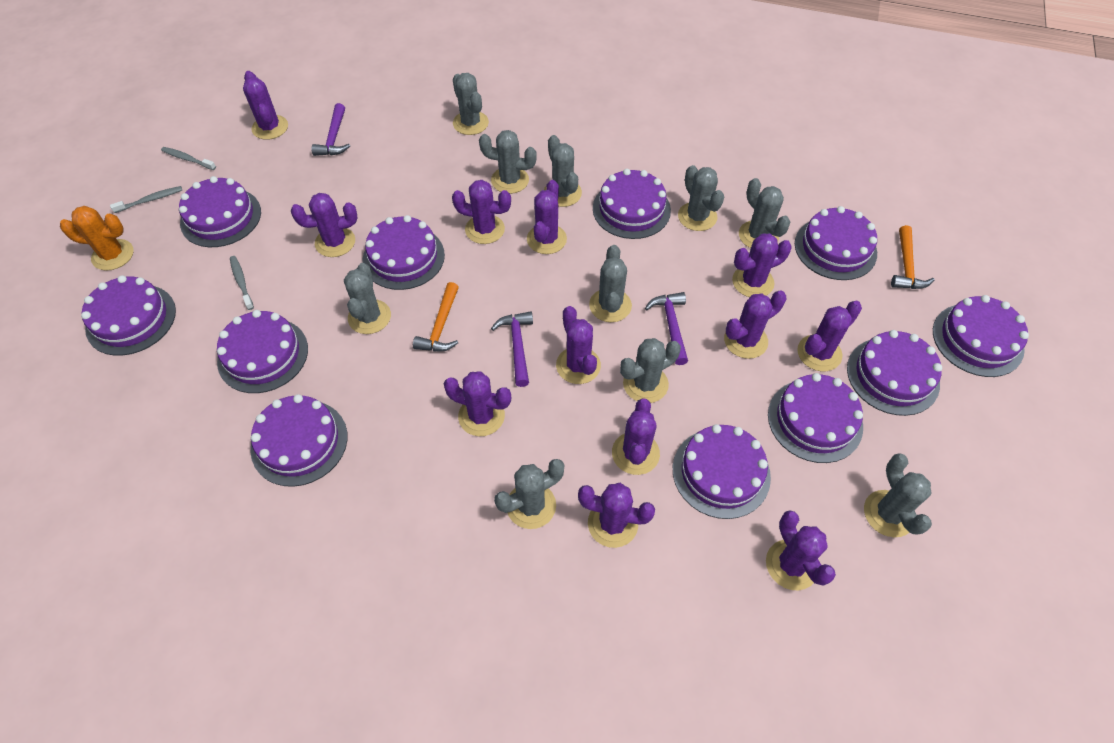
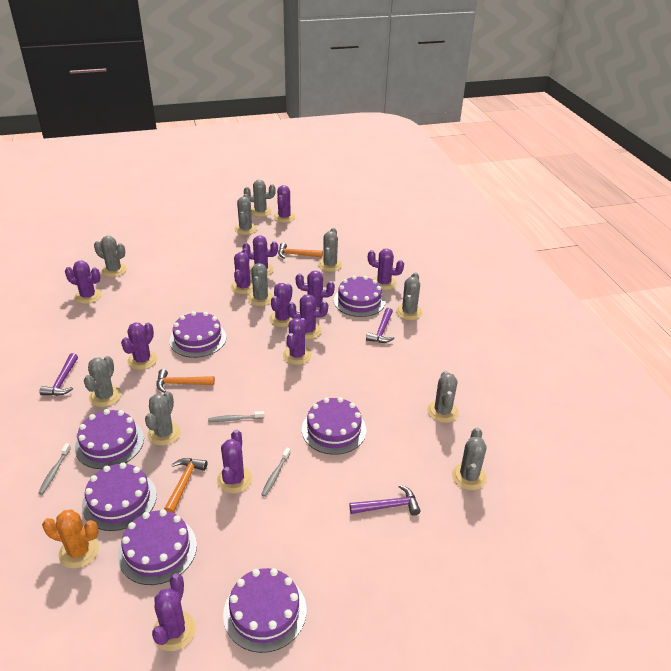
orange hammer: 2 -> 3
purple cake: 11 -> 7

